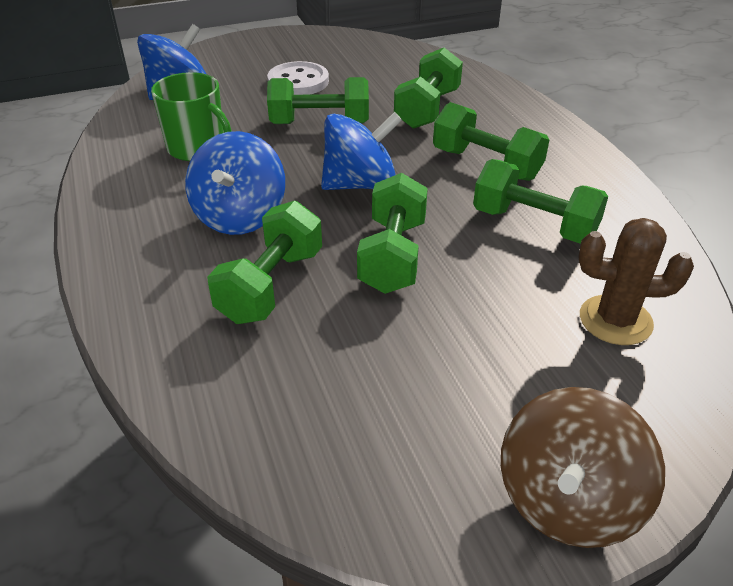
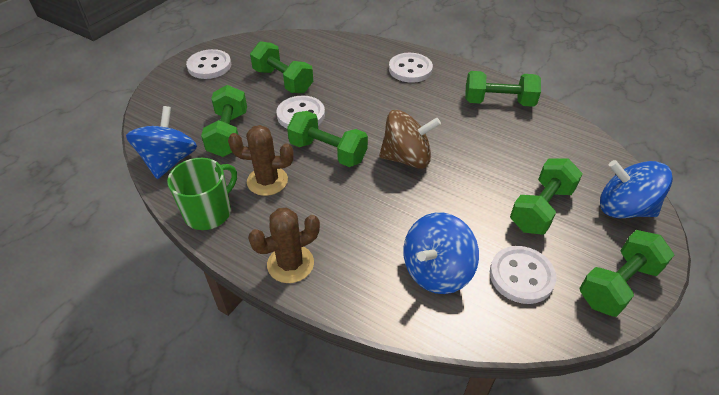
brown cactus: 1 -> 2
white button: 1 -> 4

